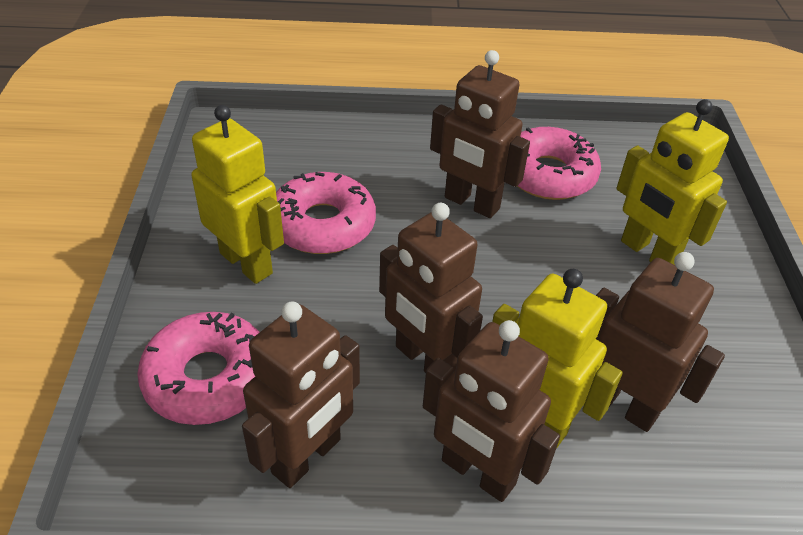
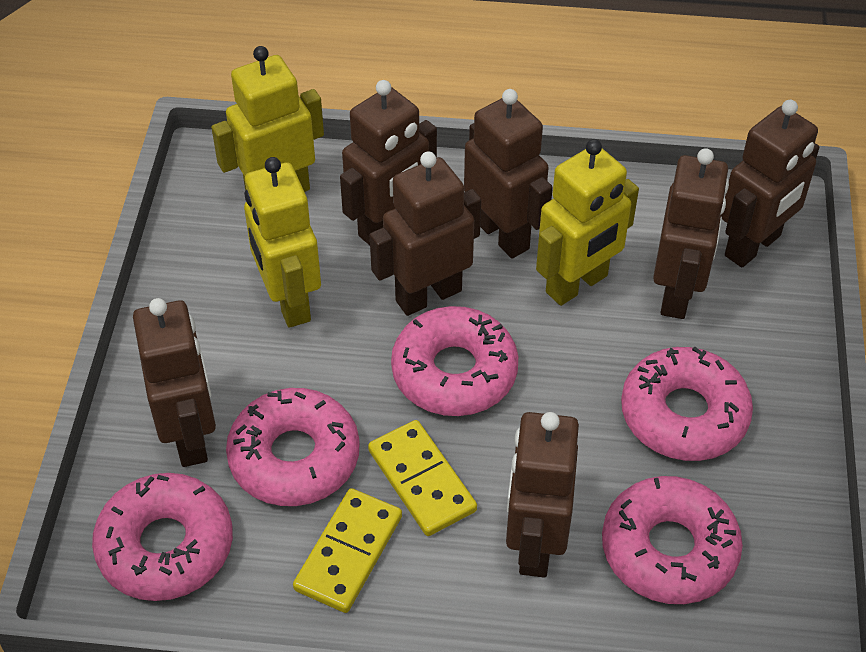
brown robot: 5 -> 7
pink donut: 3 -> 5
yellow domino: 0 -> 2

